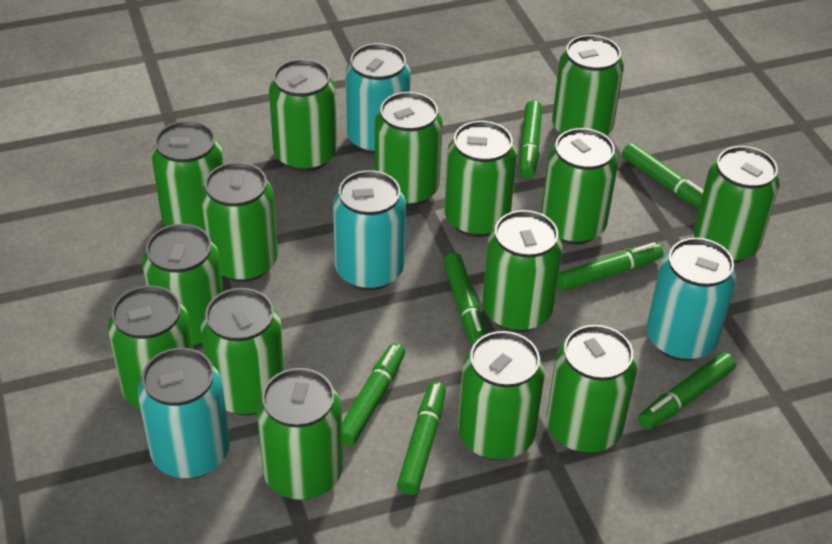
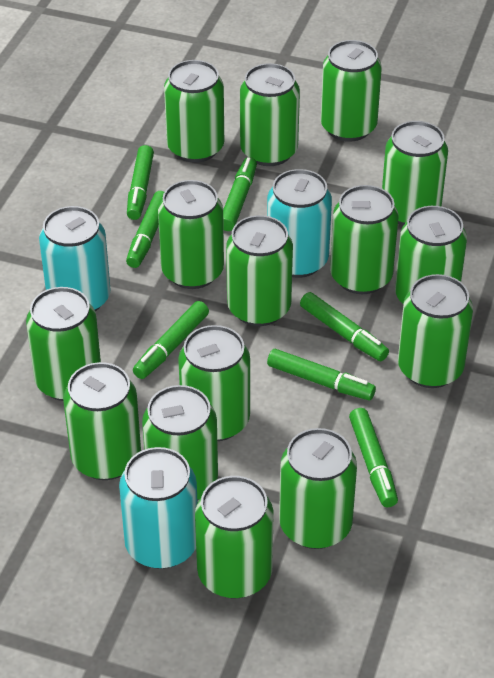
turquoise can: 4 -> 3

